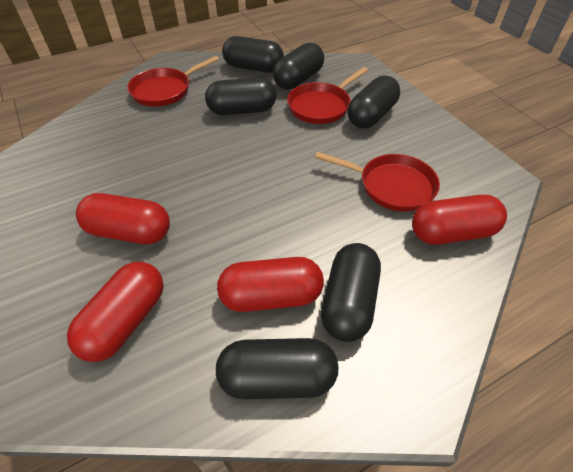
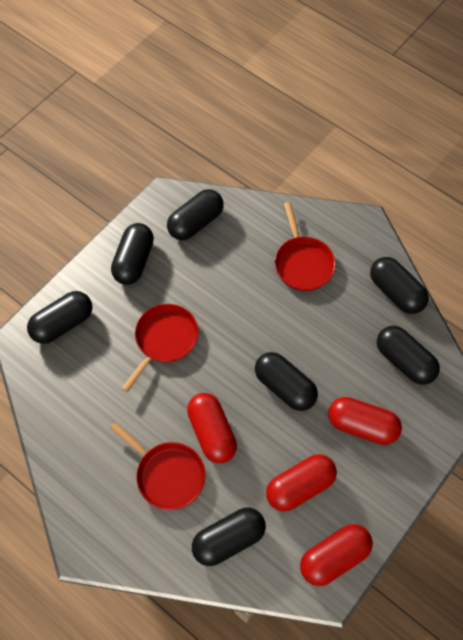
black capsule: 6 -> 7

